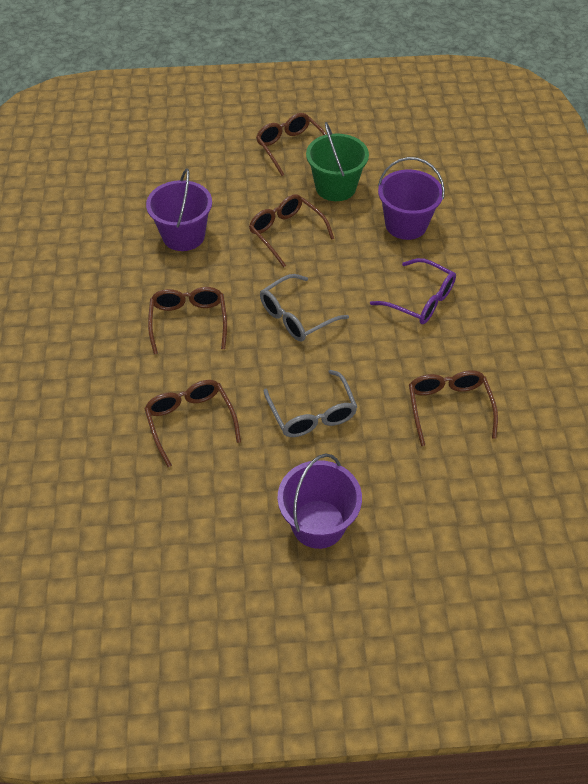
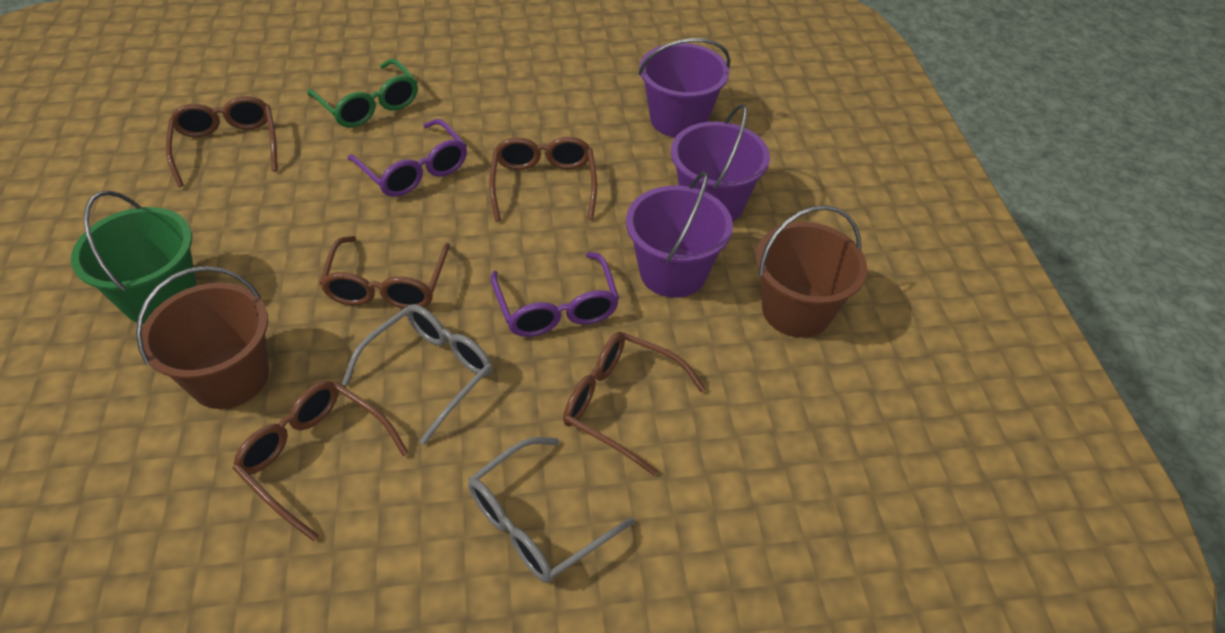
brown bucket: 0 -> 2
green glasses: 0 -> 1
purple glasses: 1 -> 2

